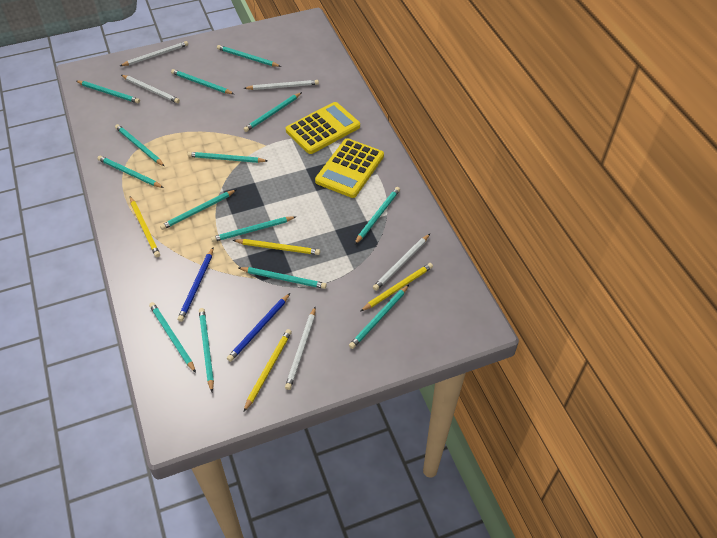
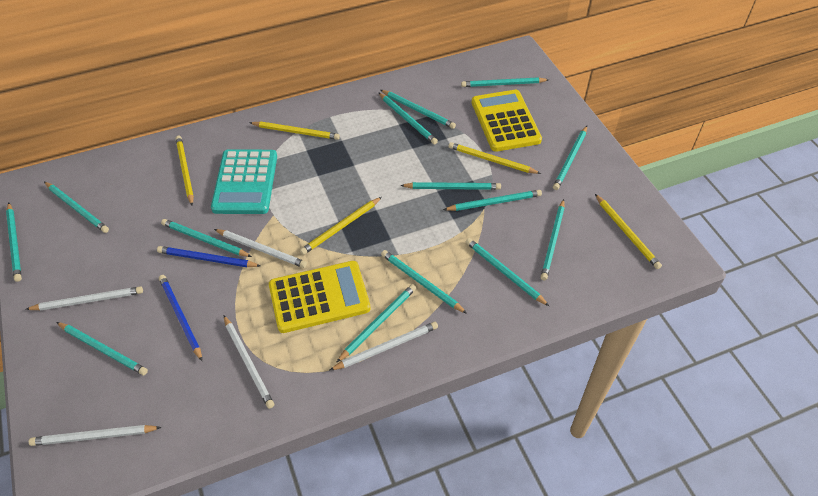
turquoise calculator: 0 -> 1
yellow pencil: 4 -> 5

